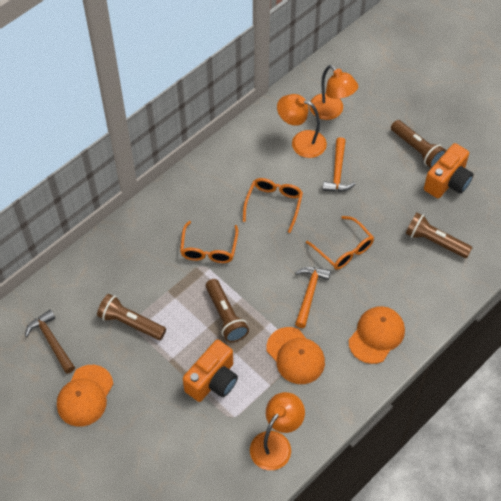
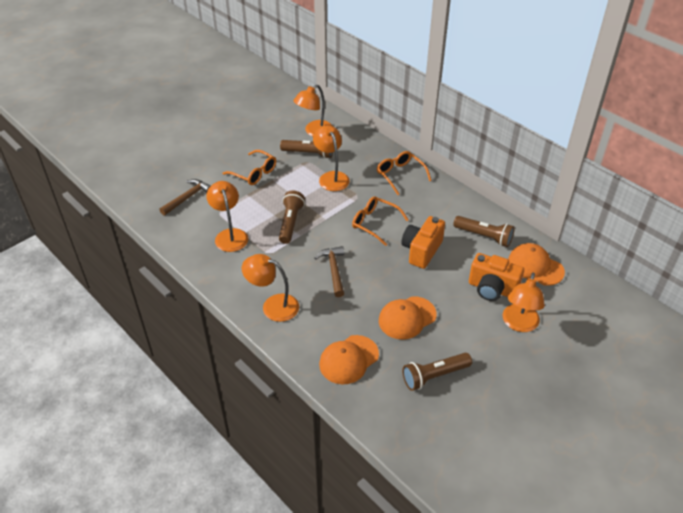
brown hammer: 1 -> 2
orange hammer: 2 -> 0
orange lamp: 3 -> 5

